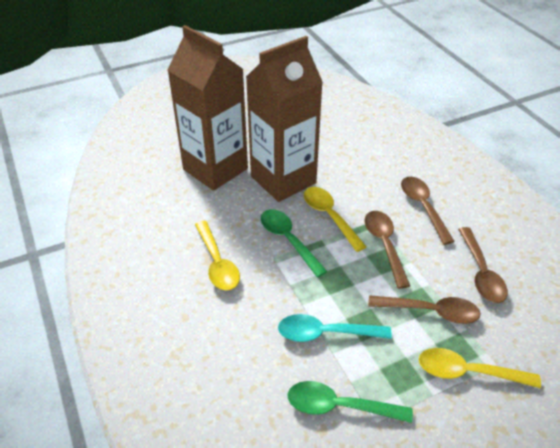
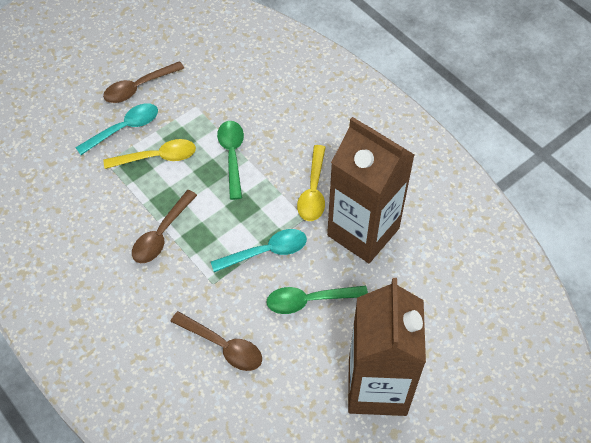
brown spoon: 4 -> 3
turquoise spoon: 1 -> 2
yellow spoon: 3 -> 2

